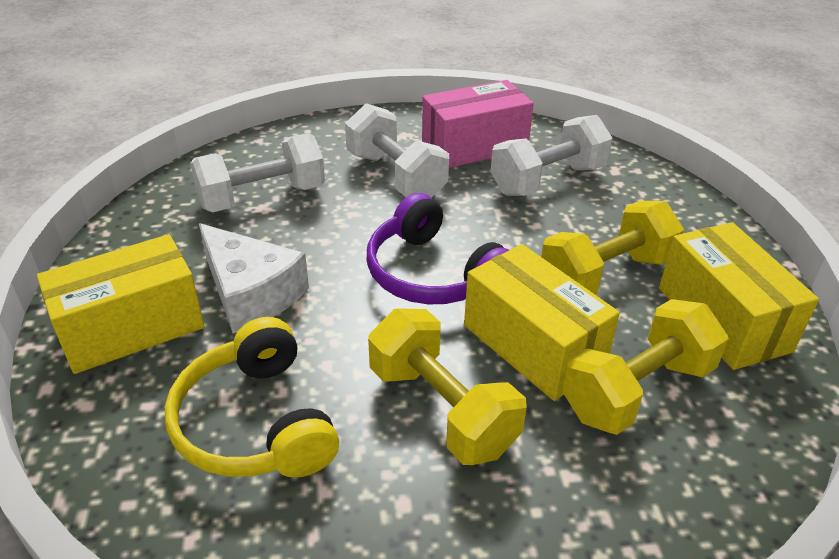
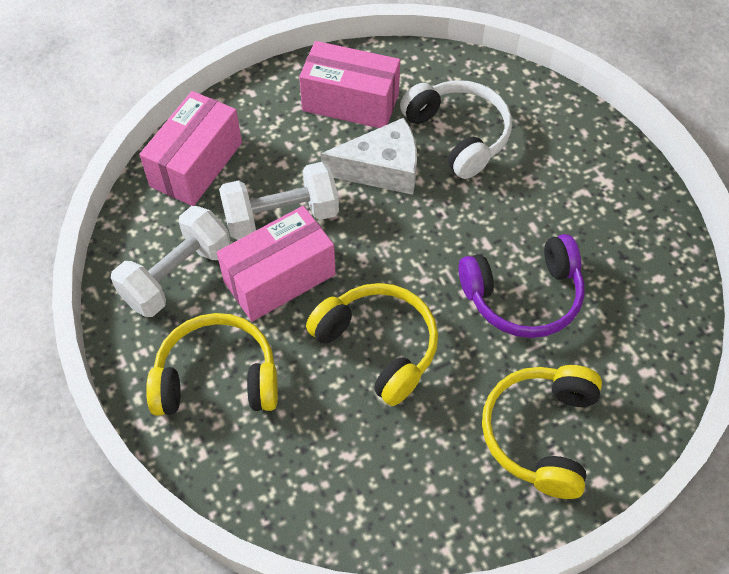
pink box: 1 -> 3
white dumbbell: 3 -> 2
white headphones: 0 -> 1
yellow box: 3 -> 0
yellow dumbbell: 3 -> 0
yellow headphones: 1 -> 3

